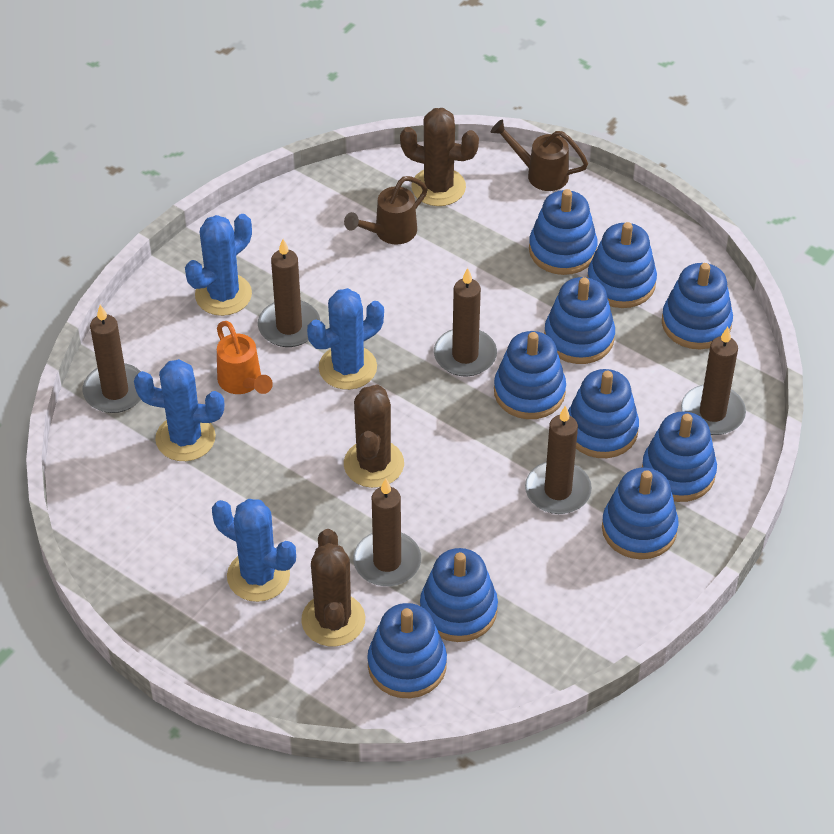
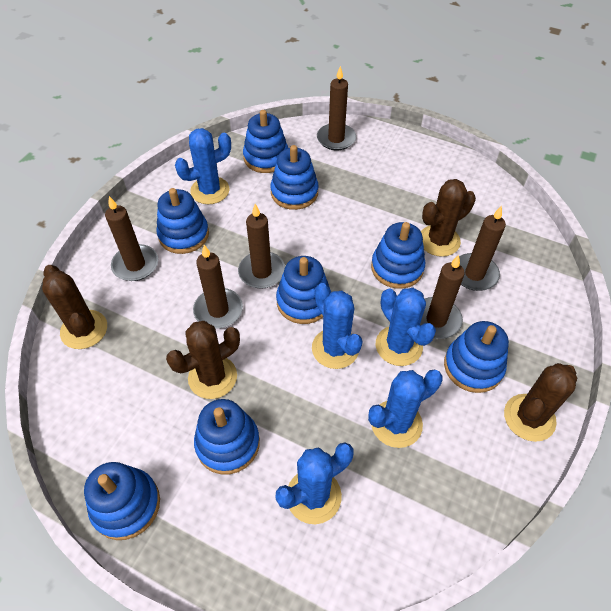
blue cactus: 4 -> 5
blue stacking toy: 10 -> 8
brown cactus: 3 -> 4
brown watering can: 2 -> 0
orange watering can: 1 -> 0

